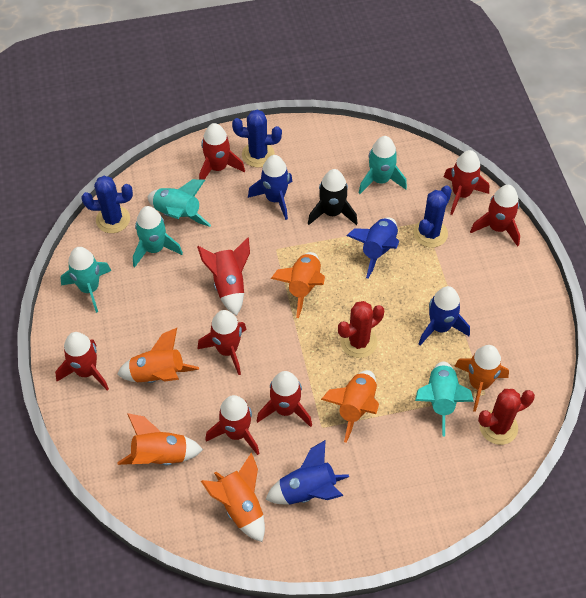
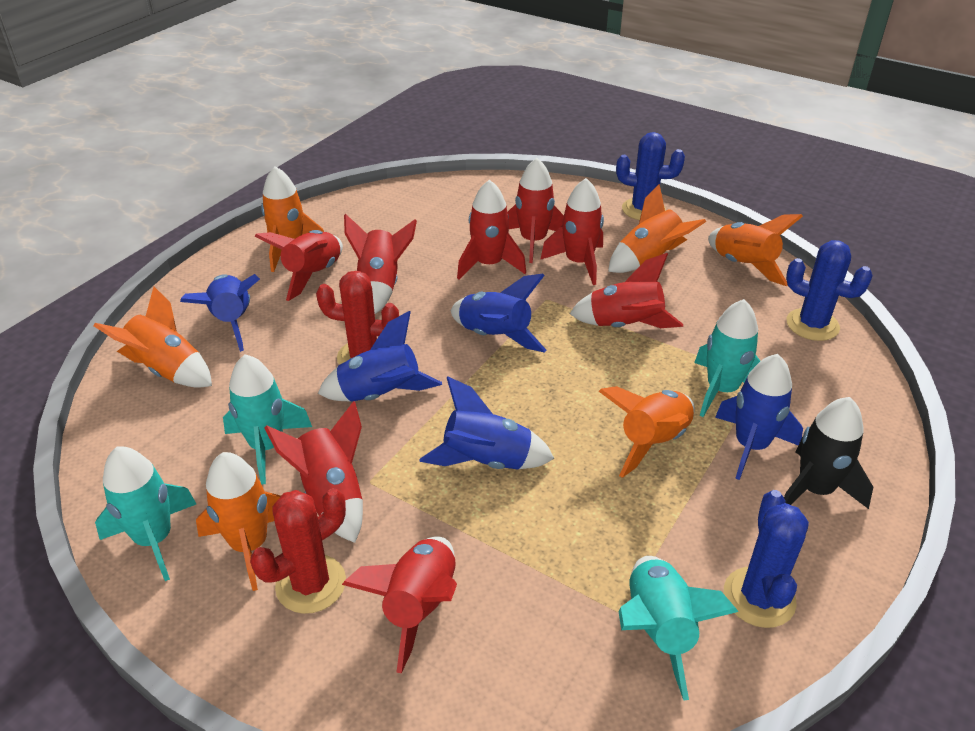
blue rocket: 4 -> 5
turquoise rocket: 5 -> 4

